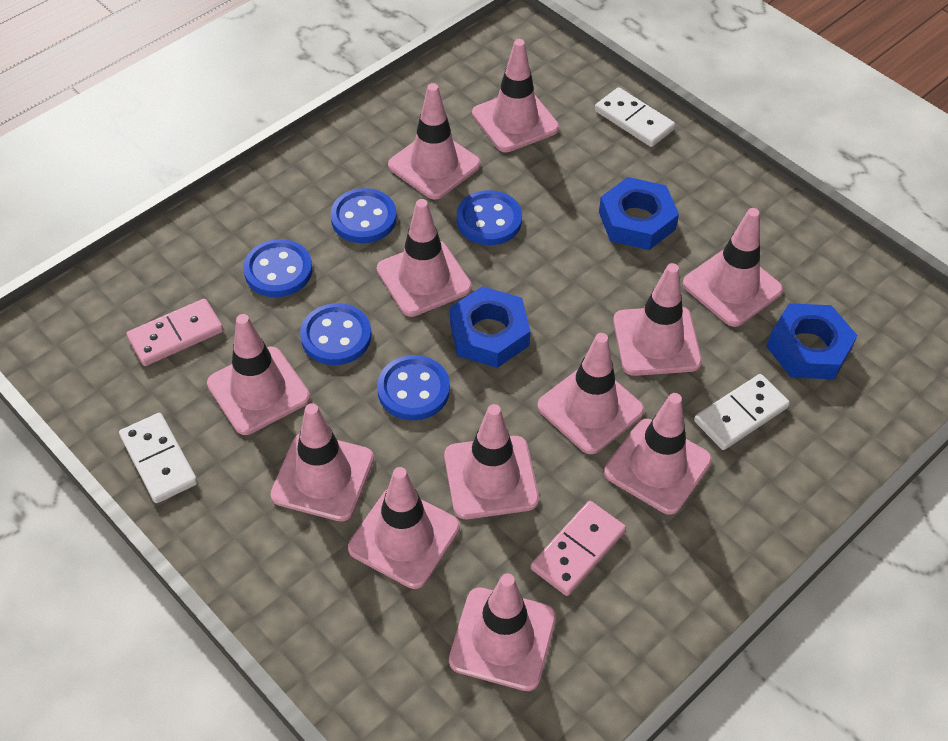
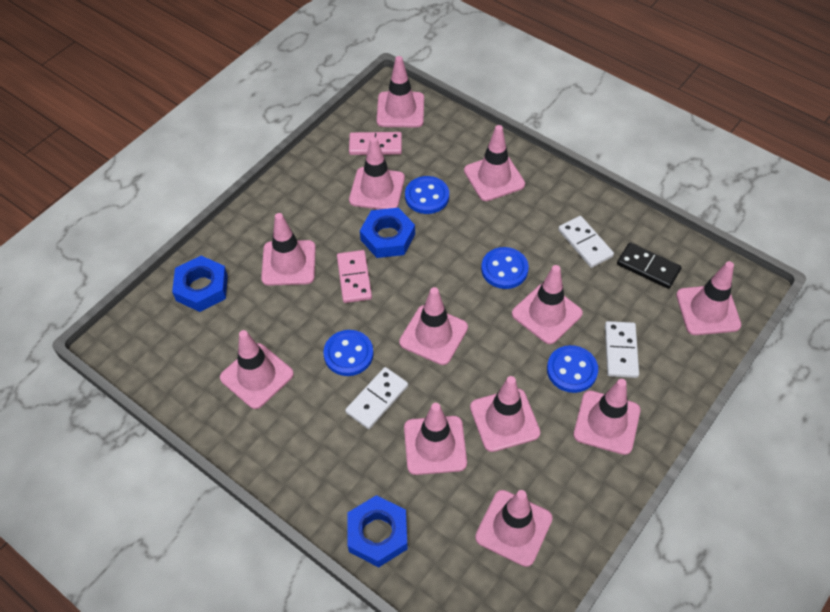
black domino: 0 -> 1
blue button: 5 -> 4

